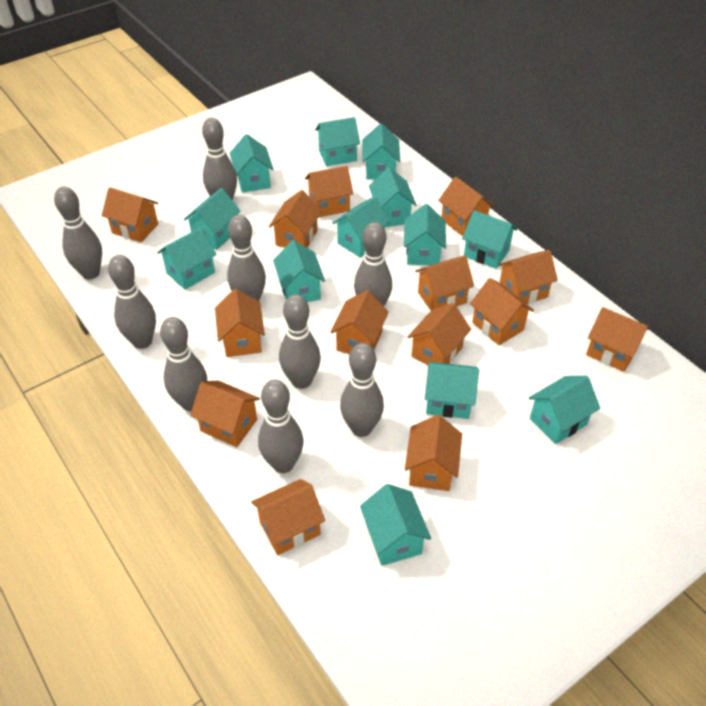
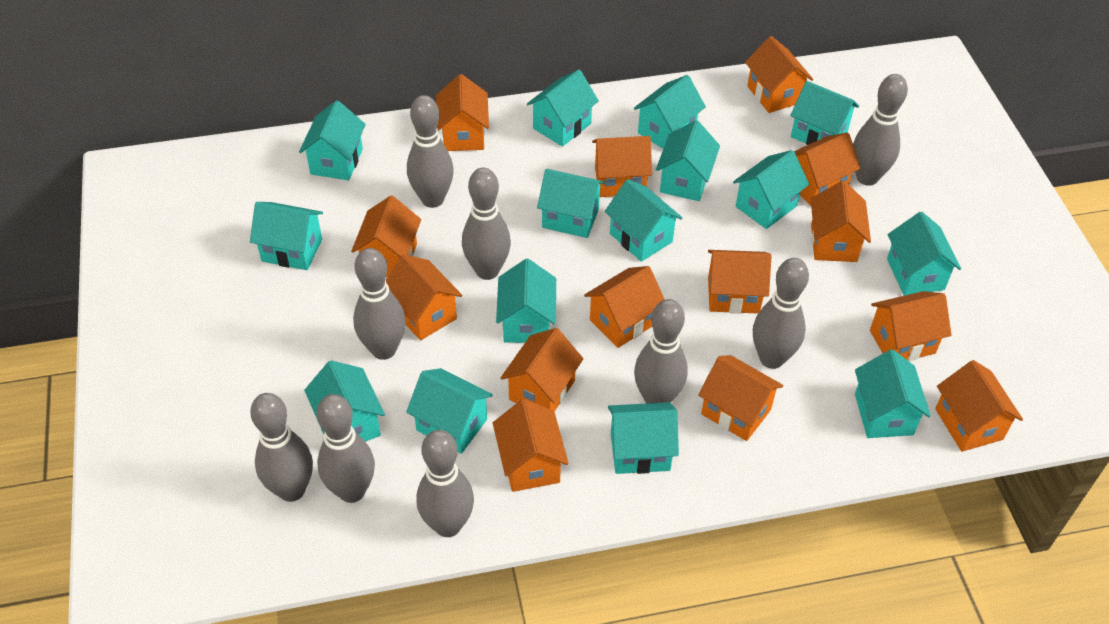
turquoise house: 13 -> 15

